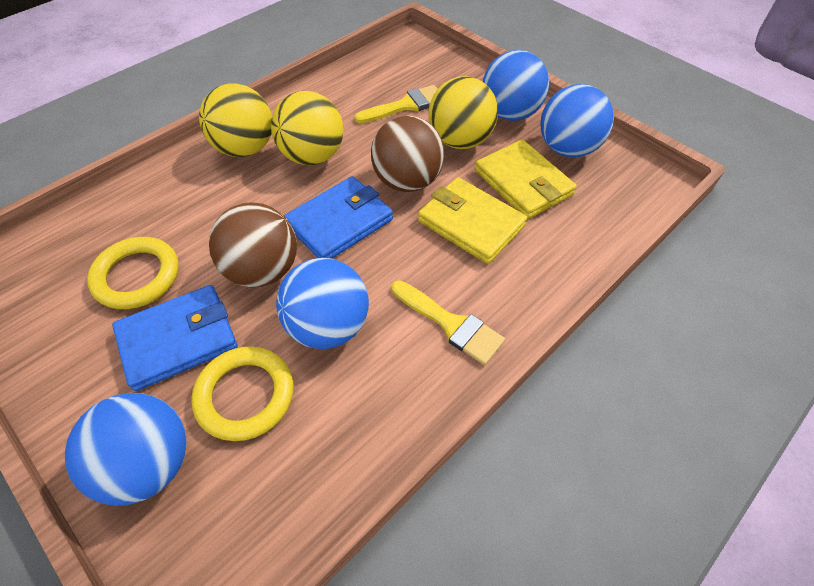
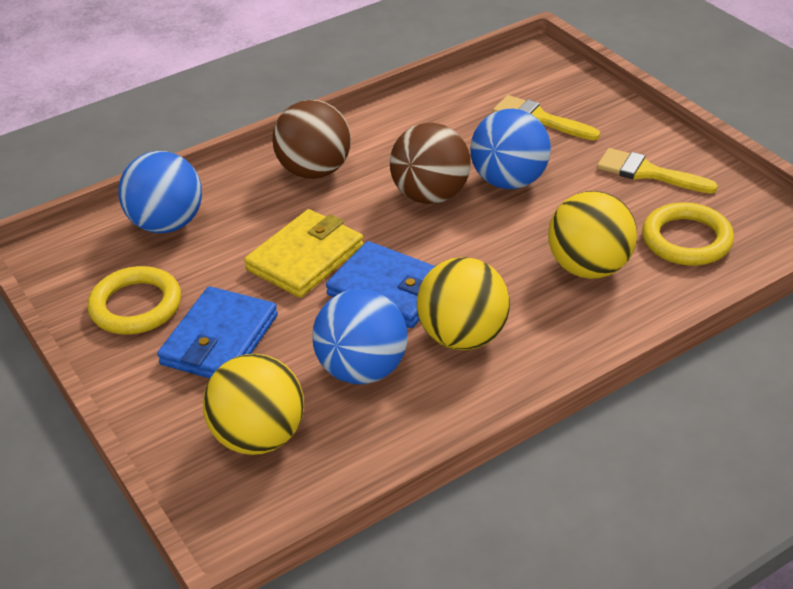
blue ball: 4 -> 3
yellow wallet: 2 -> 1

